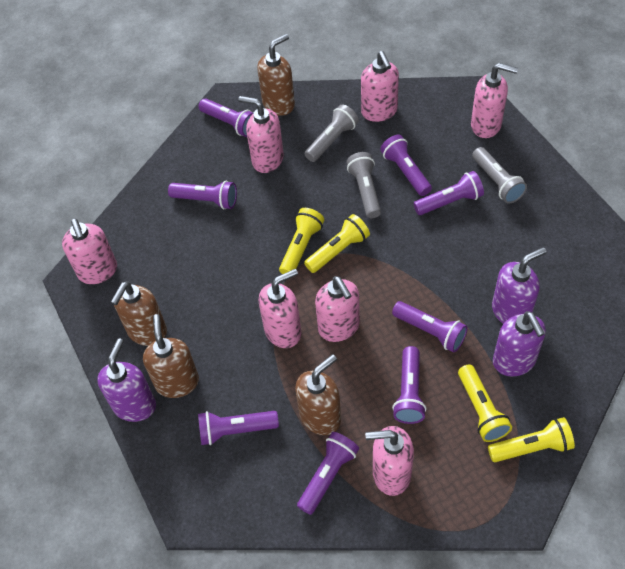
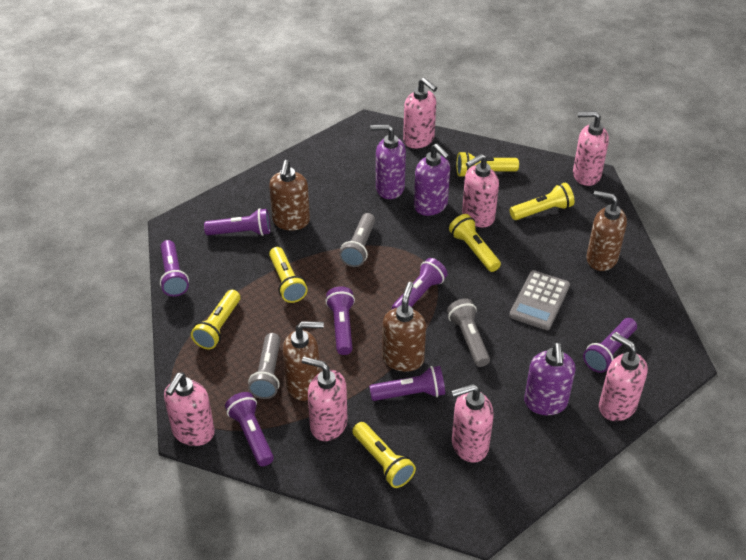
grey calculator: 0 -> 1
purple flashlight: 8 -> 7
yellow flashlight: 4 -> 6

